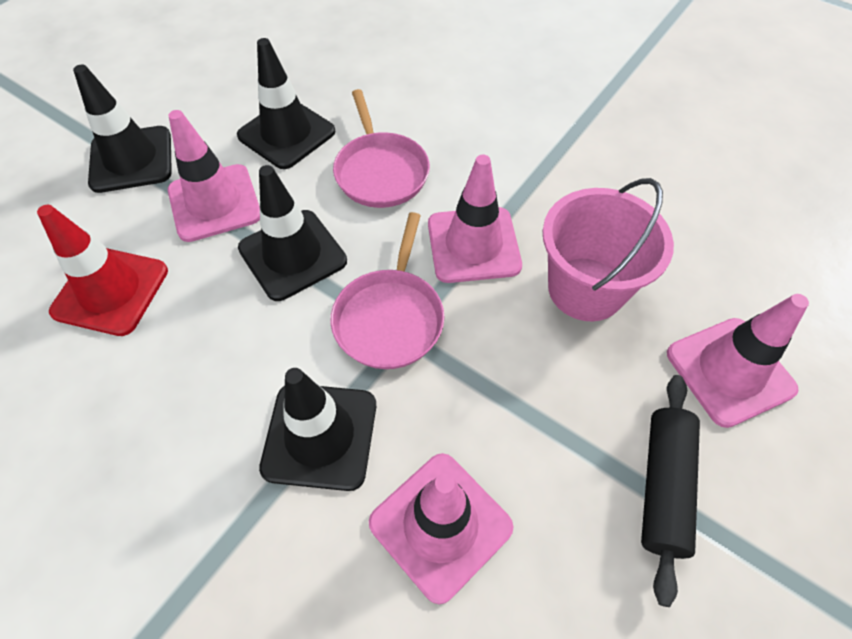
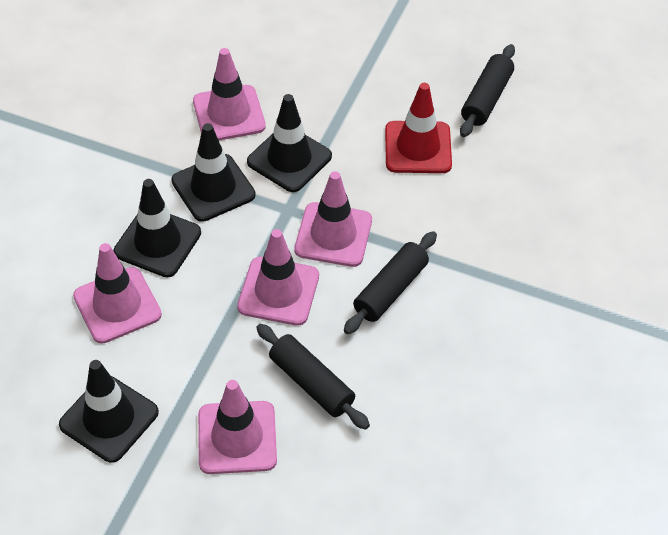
black rolling pin: 1 -> 3
pink bucket: 1 -> 0
pink pan: 2 -> 0
pink traffic cone: 4 -> 5

